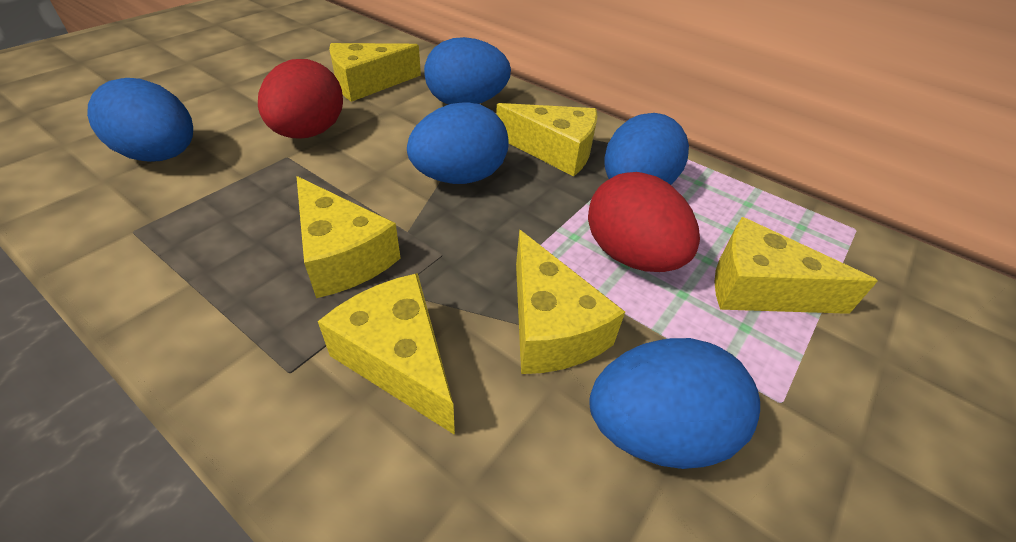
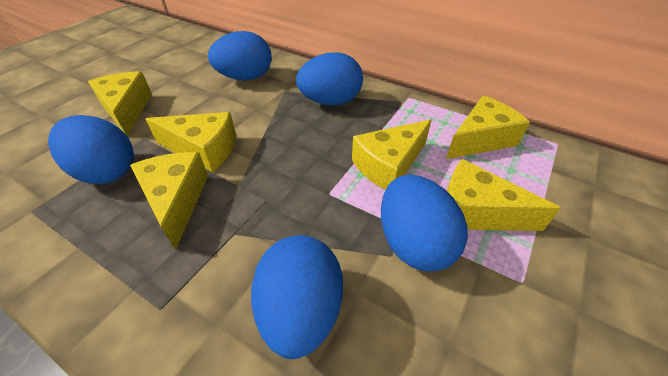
red egg: 2 -> 0

